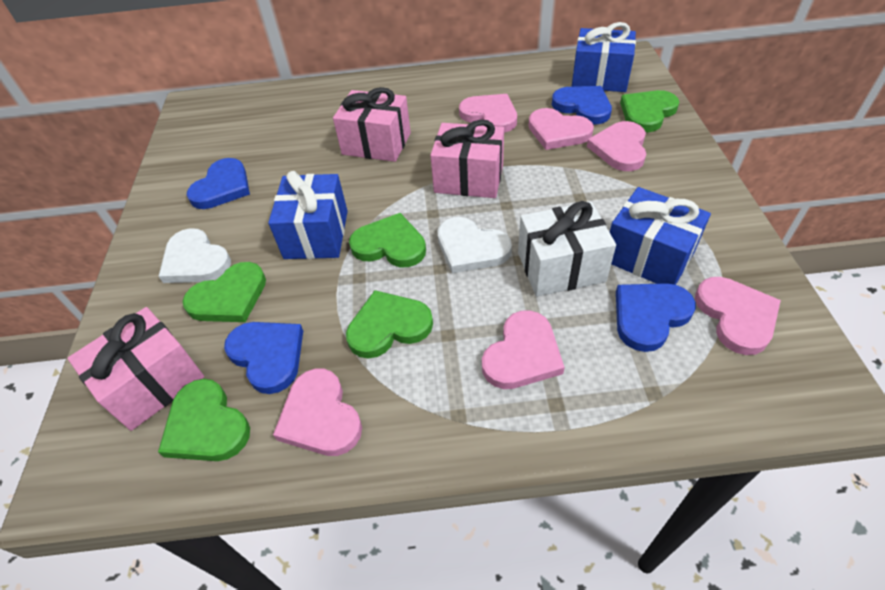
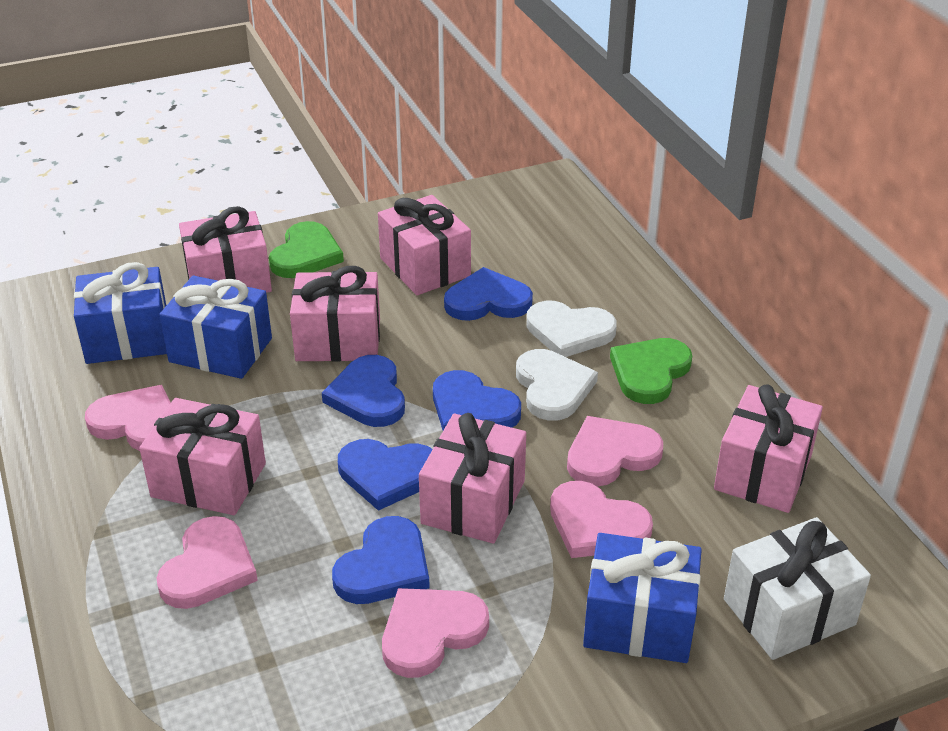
blue heart: 4 -> 5
green heart: 5 -> 2
pink gift: 3 -> 6
pink heart: 6 -> 5

